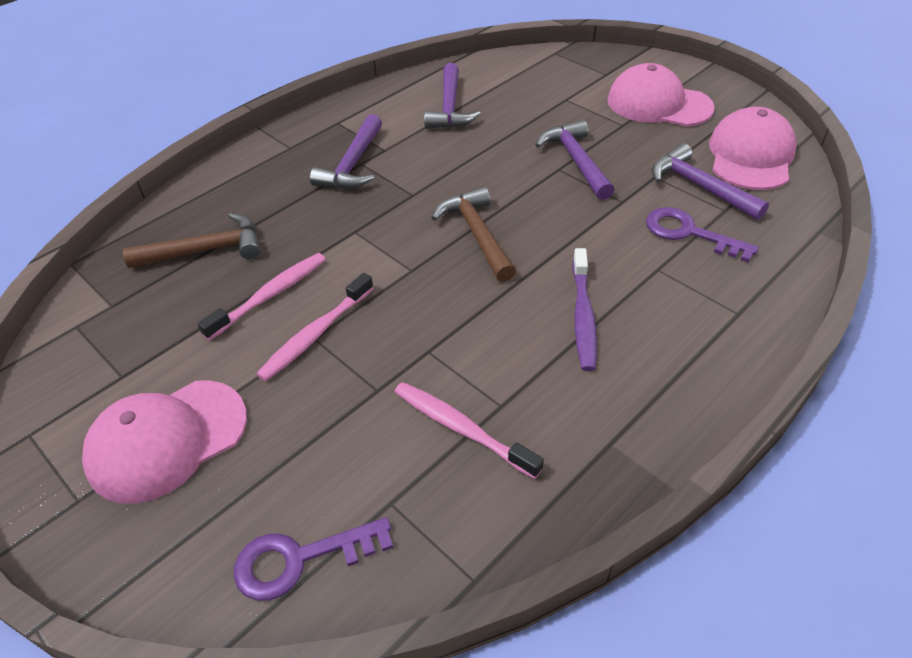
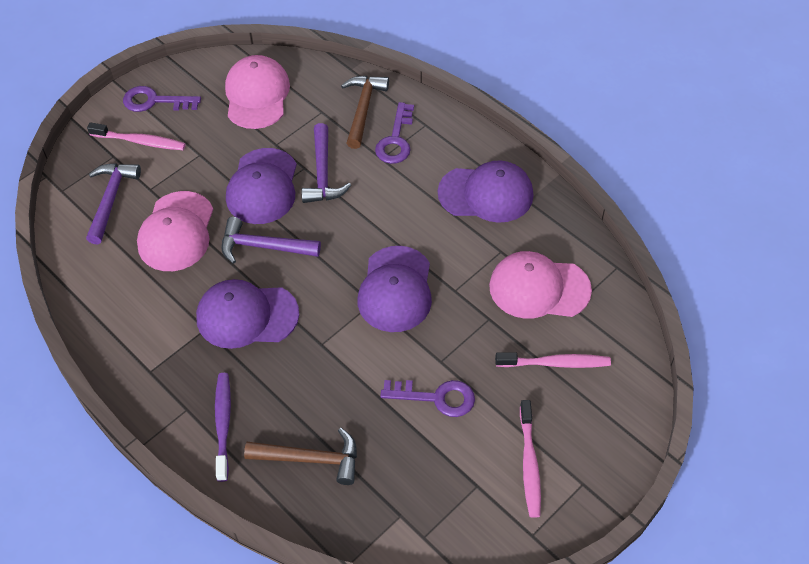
purple cap: 0 -> 4
purple hammer: 4 -> 3
purple key: 2 -> 3

